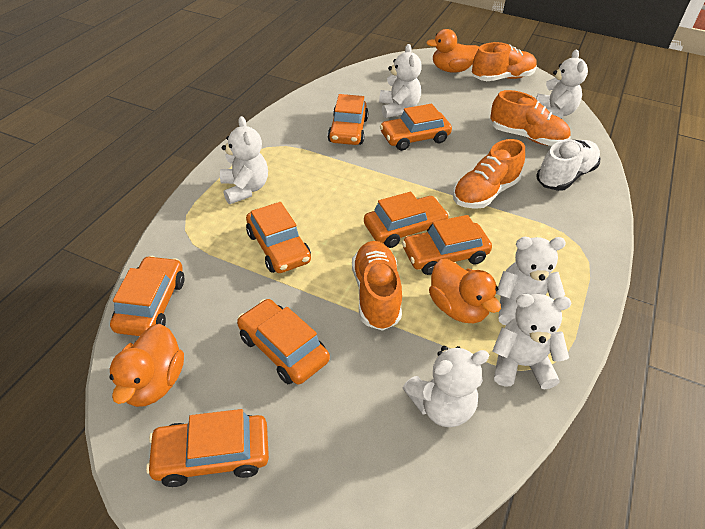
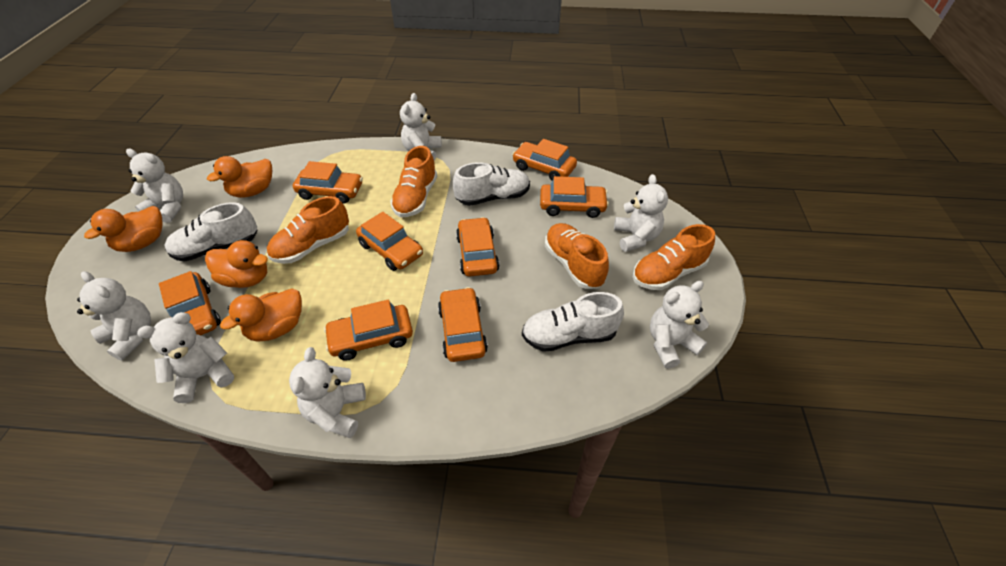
orange duck: 3 -> 4
white shoe: 1 -> 3
white teddy bear: 6 -> 7

